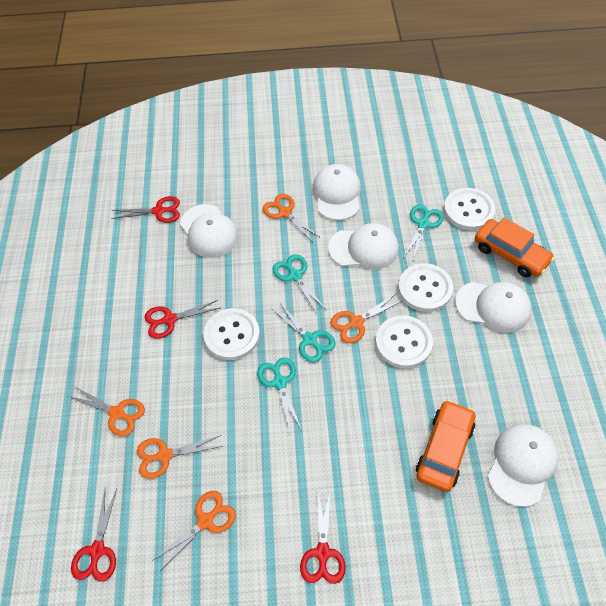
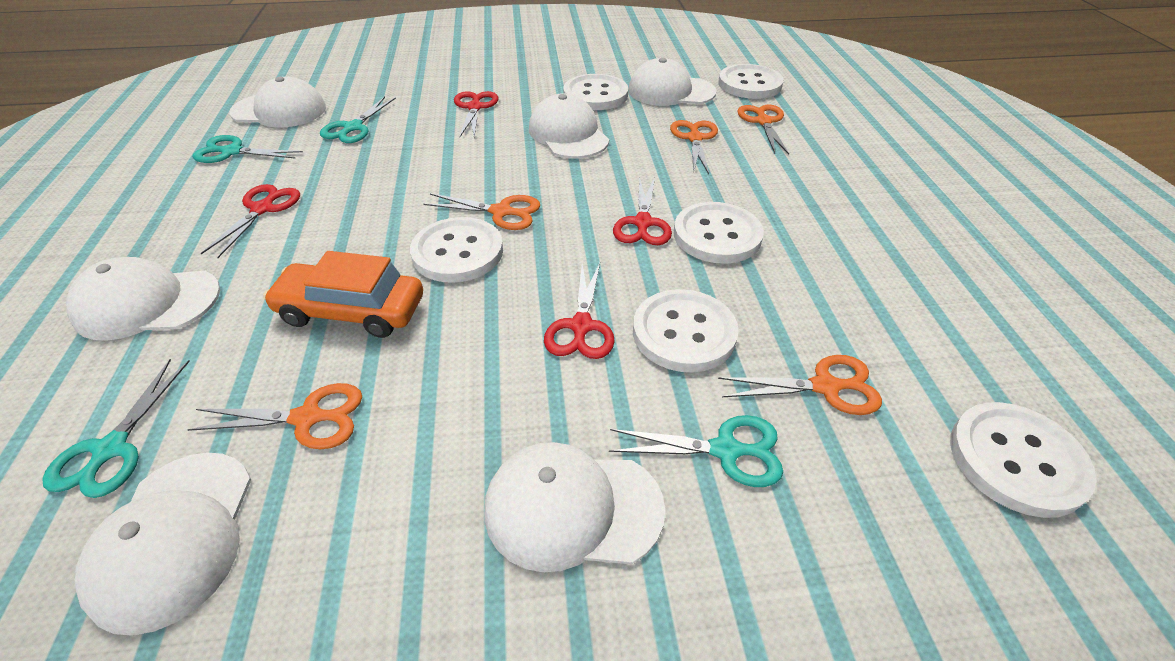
orange car: 2 -> 1
white button: 4 -> 6
white cap: 5 -> 6

